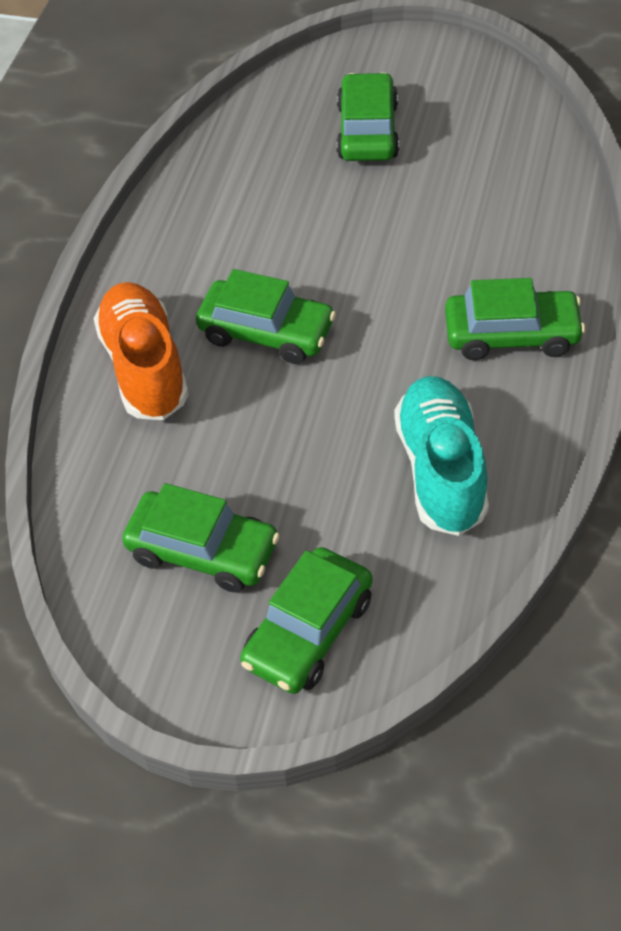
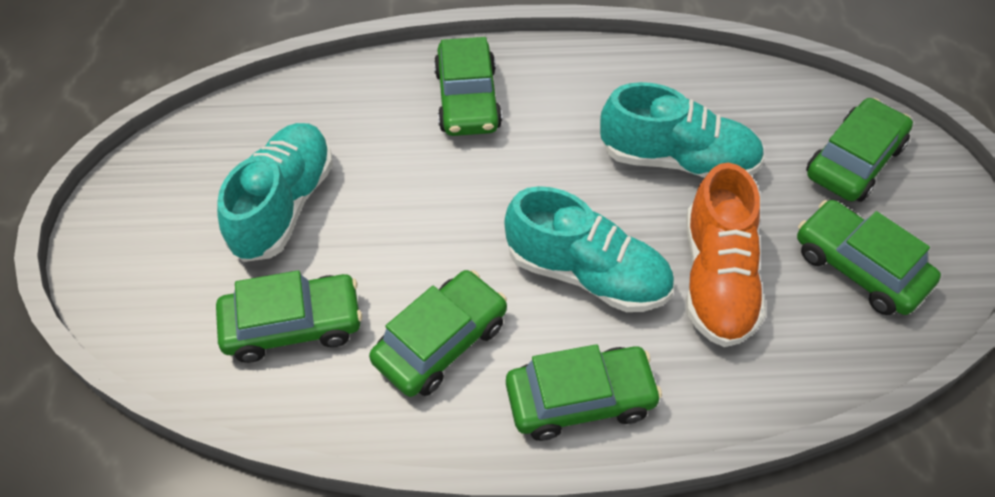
green car: 5 -> 6
turquoise shoe: 1 -> 3

